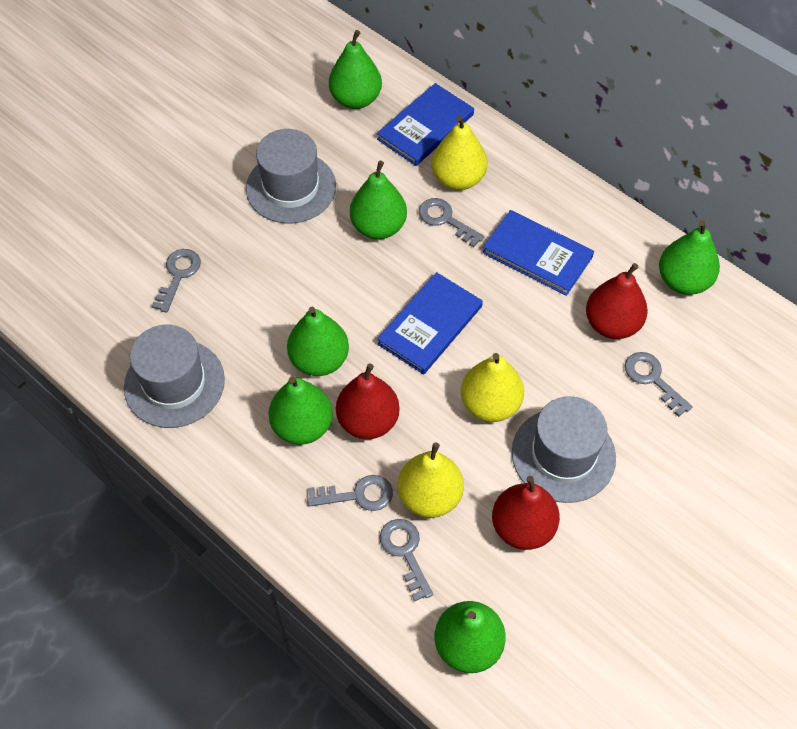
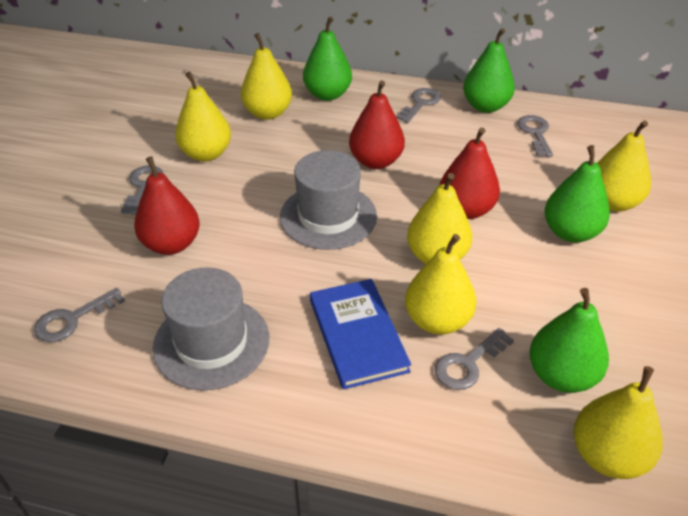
blue book: 3 -> 1
green pear: 6 -> 4
grey hat: 3 -> 2
yellow pear: 3 -> 6

